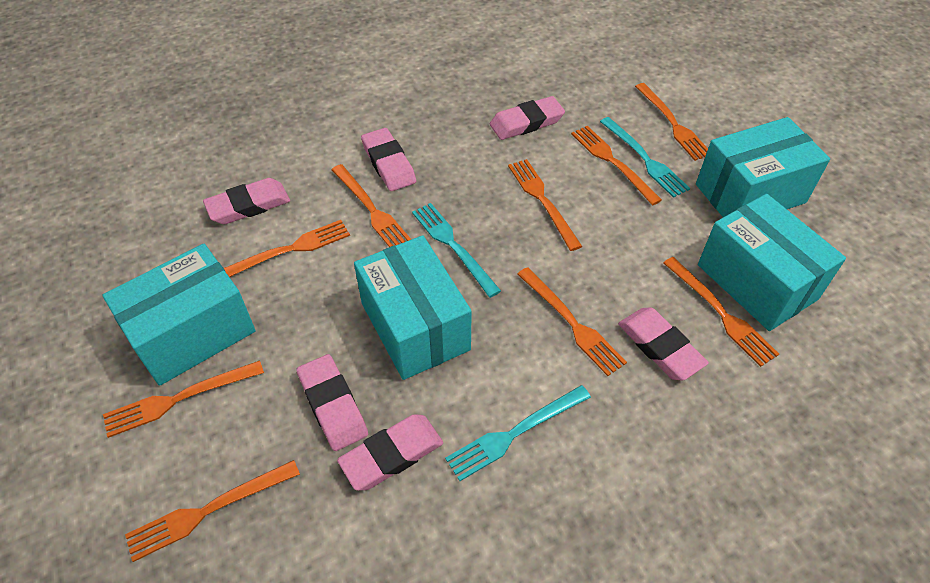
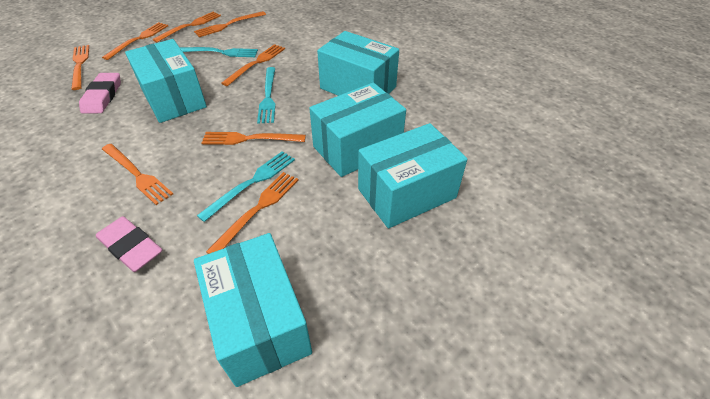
orange fork: 9 -> 8
pink eraser: 6 -> 2
turquoise box: 4 -> 5

